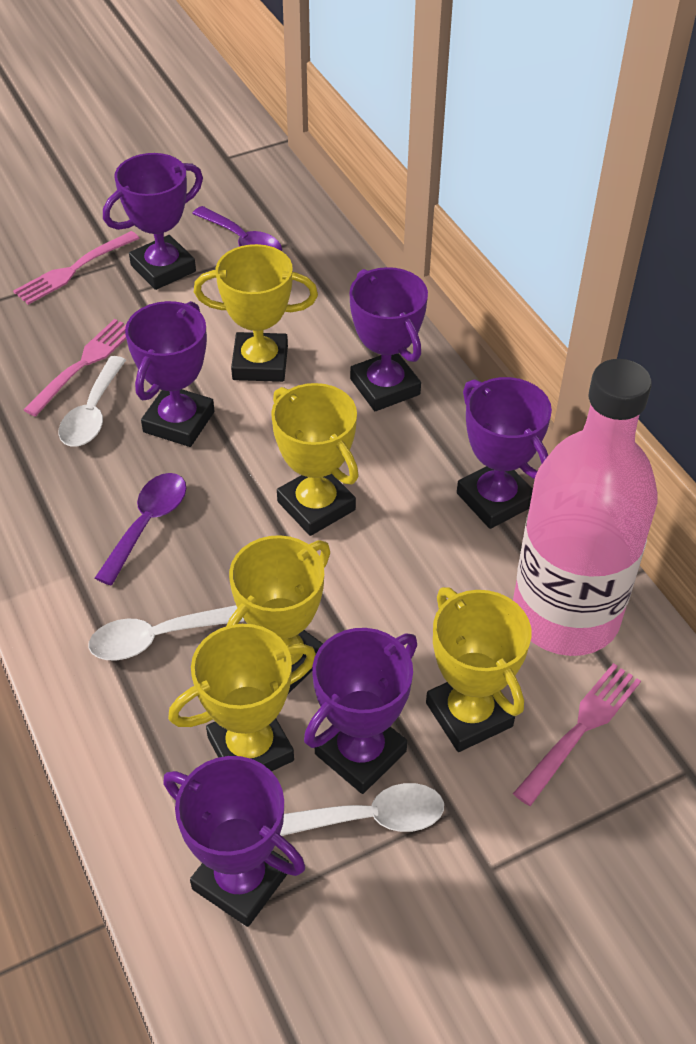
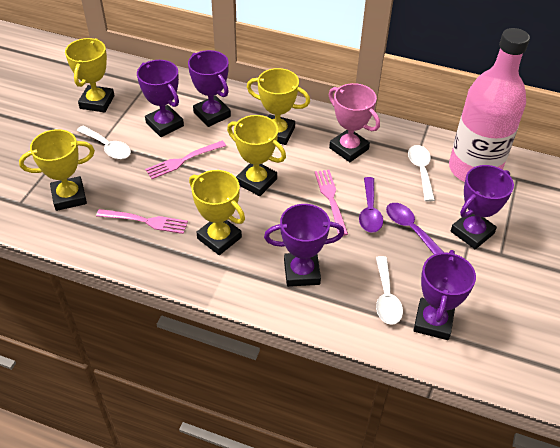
pink trophy: 0 -> 1
purple trophy: 6 -> 5

